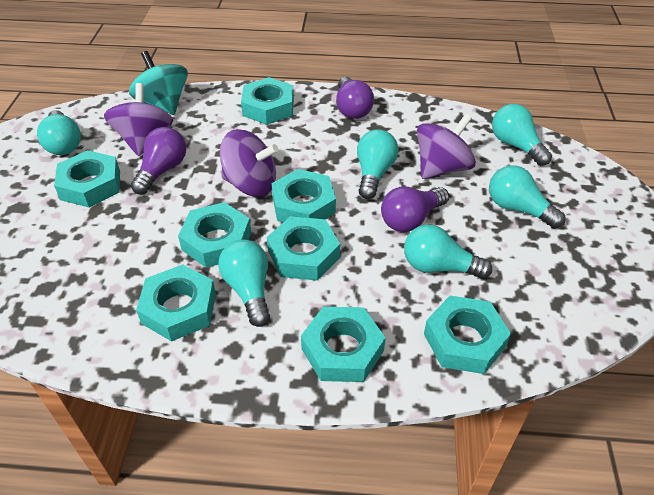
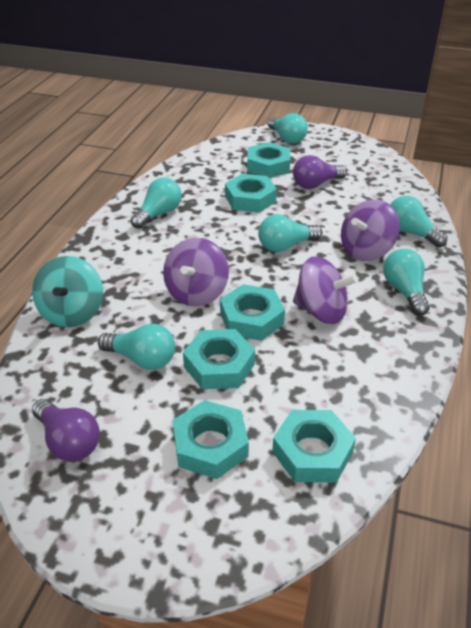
purple light bulb: 3 -> 2
turquoise nut: 8 -> 6

